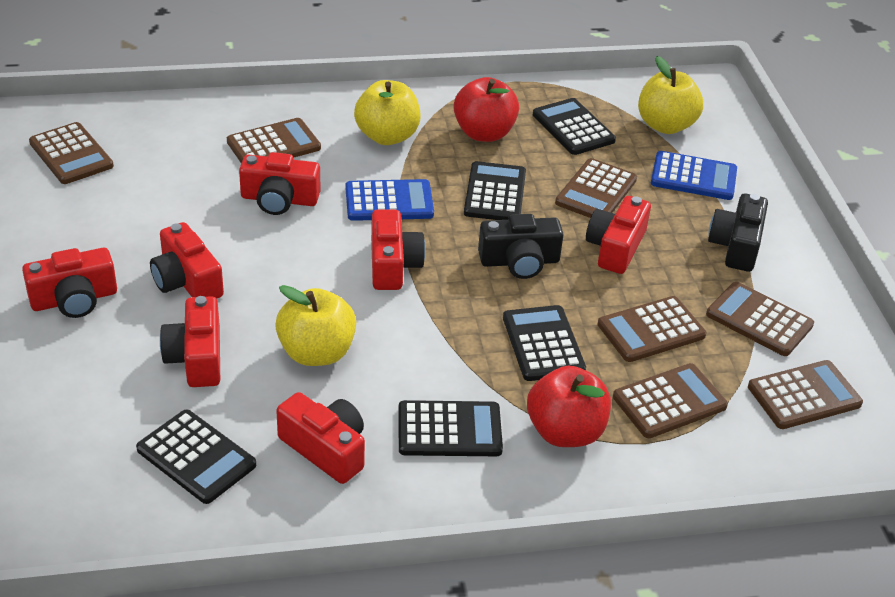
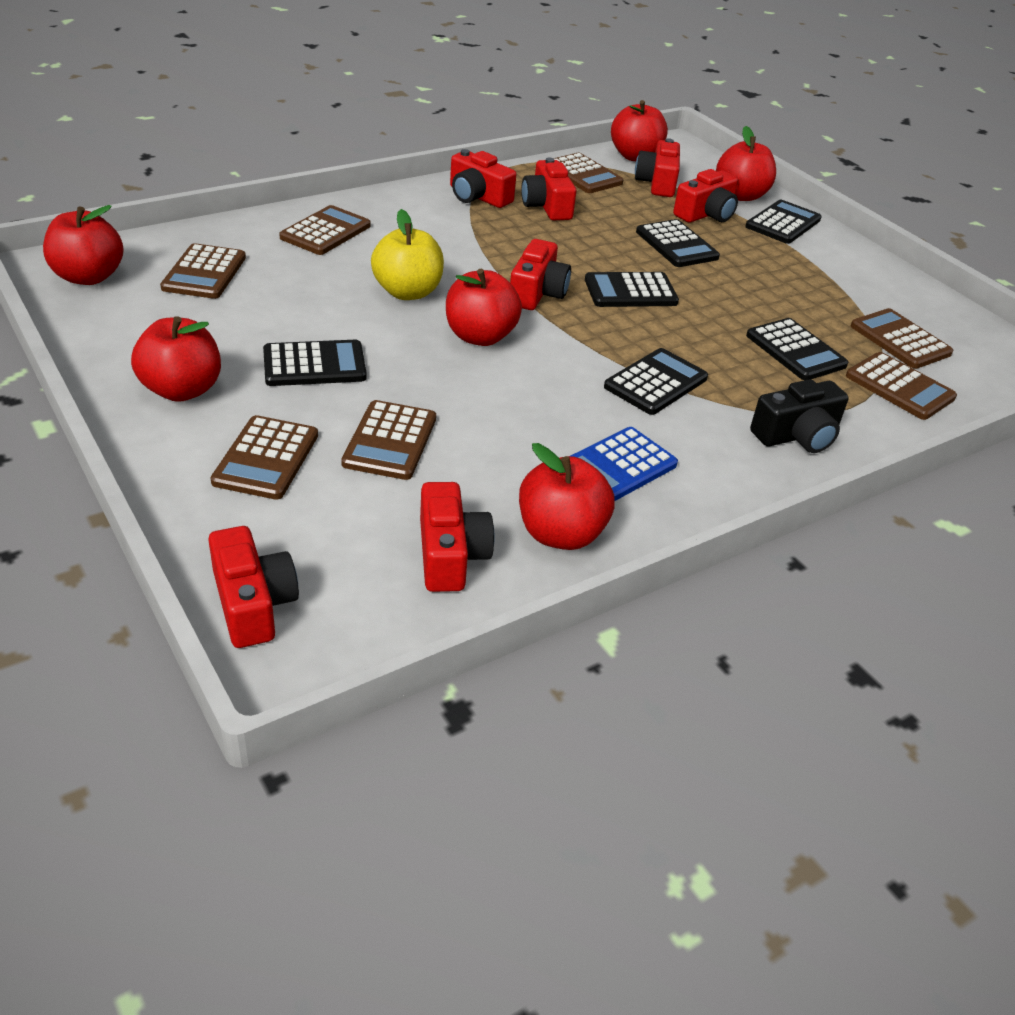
black calculator: 5 -> 6
black camera: 2 -> 1
blue calculator: 2 -> 1
red apple: 2 -> 6
yellow apple: 3 -> 1

